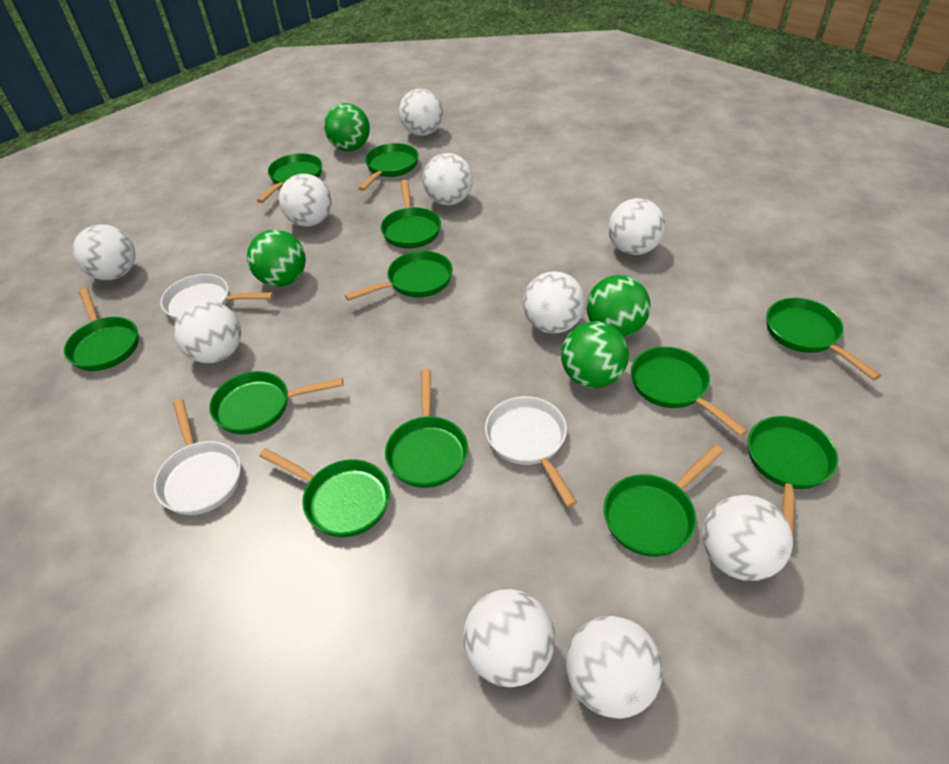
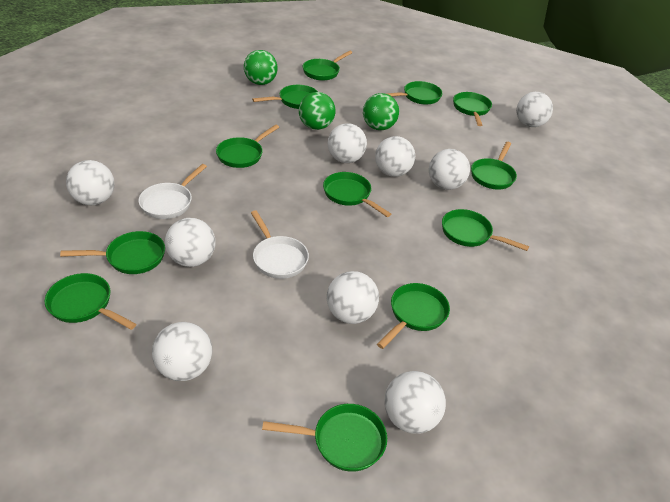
green ball: 4 -> 3
white ball: 10 -> 9
white pan: 3 -> 2

